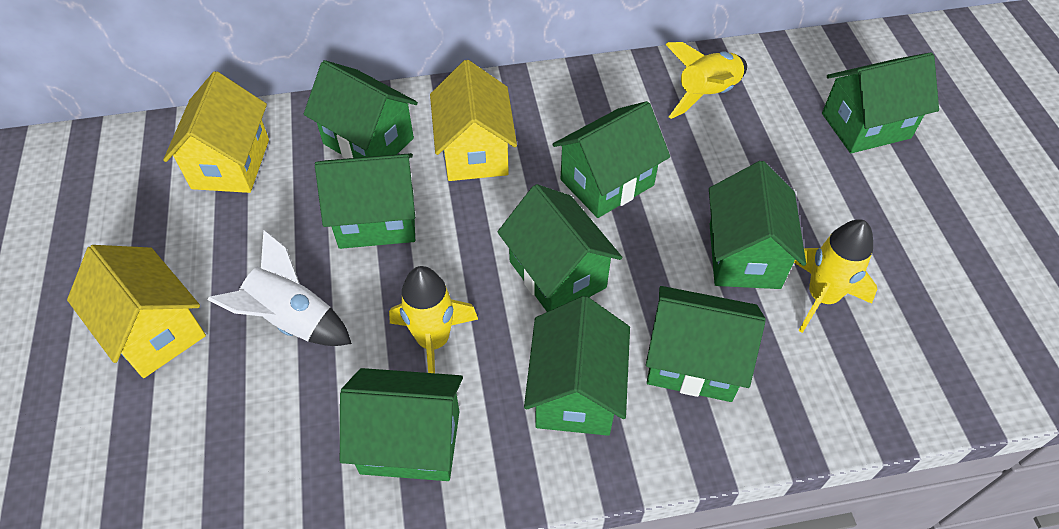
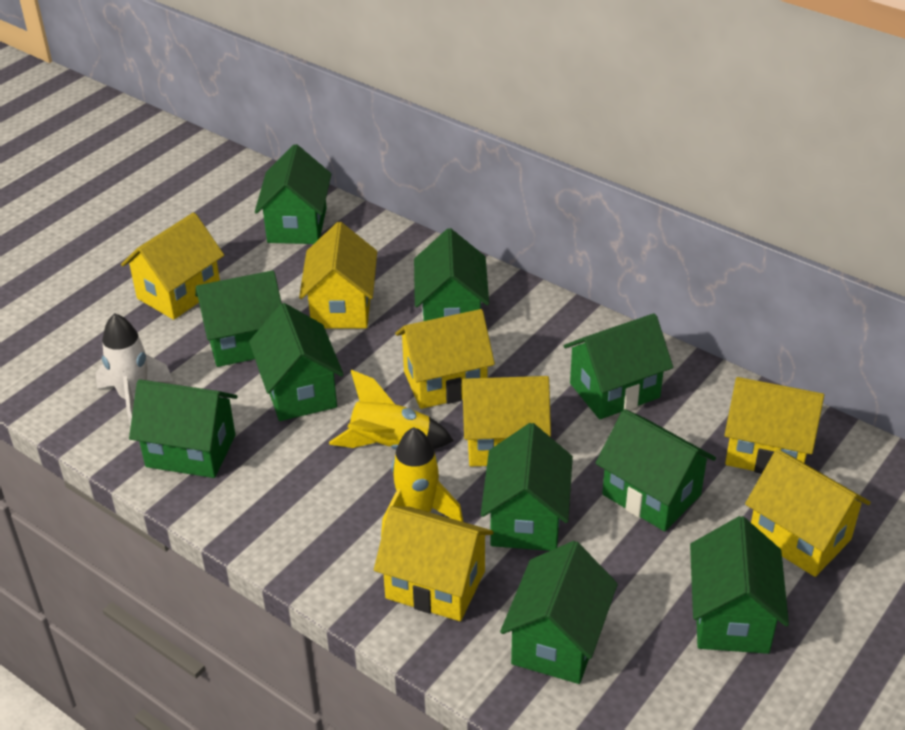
green house: 9 -> 10
yellow house: 3 -> 7
yellow rocket: 3 -> 2

